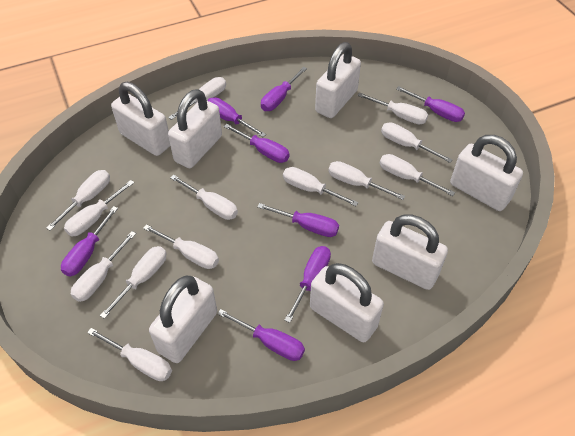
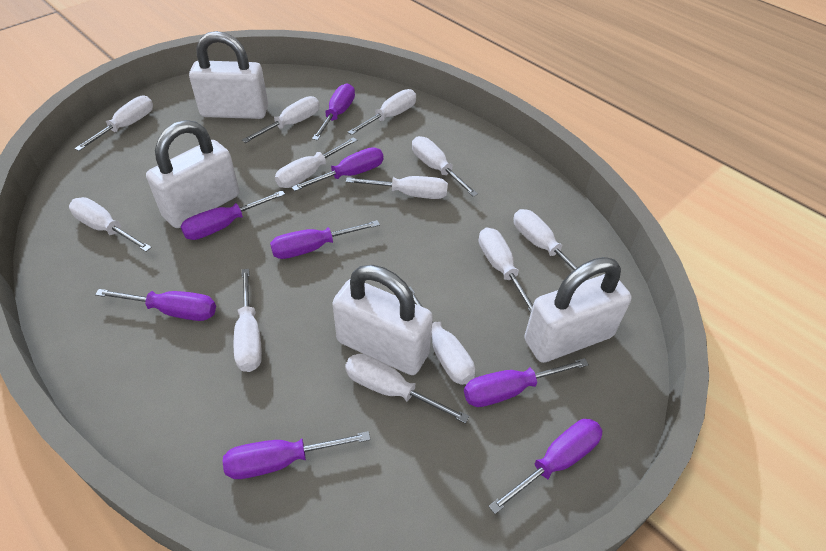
white padlock: 7 -> 4
white screwdriver: 13 -> 12

